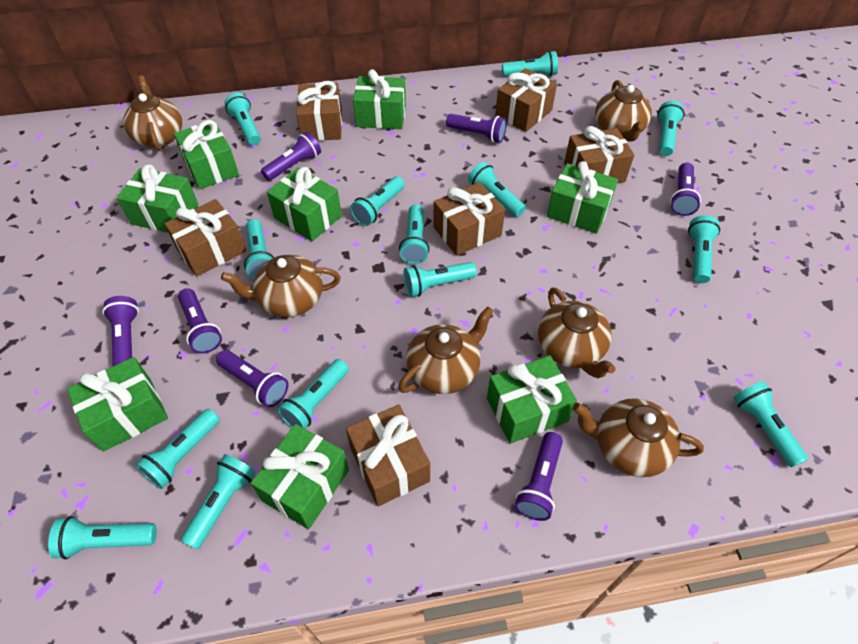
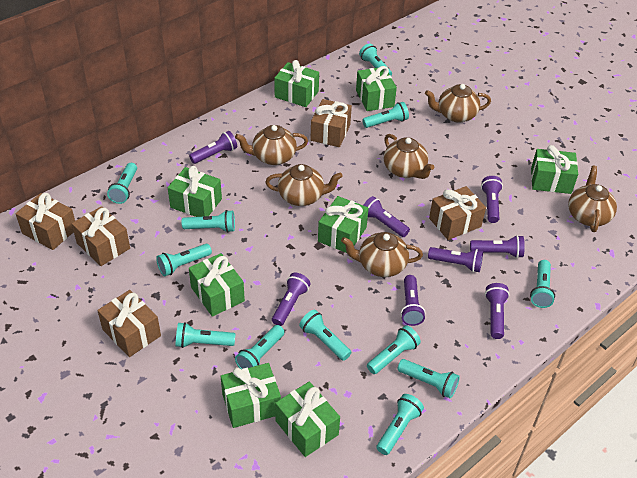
brown gift: 6 -> 5
purple flashlight: 7 -> 8
turquoise flashlight: 14 -> 12

